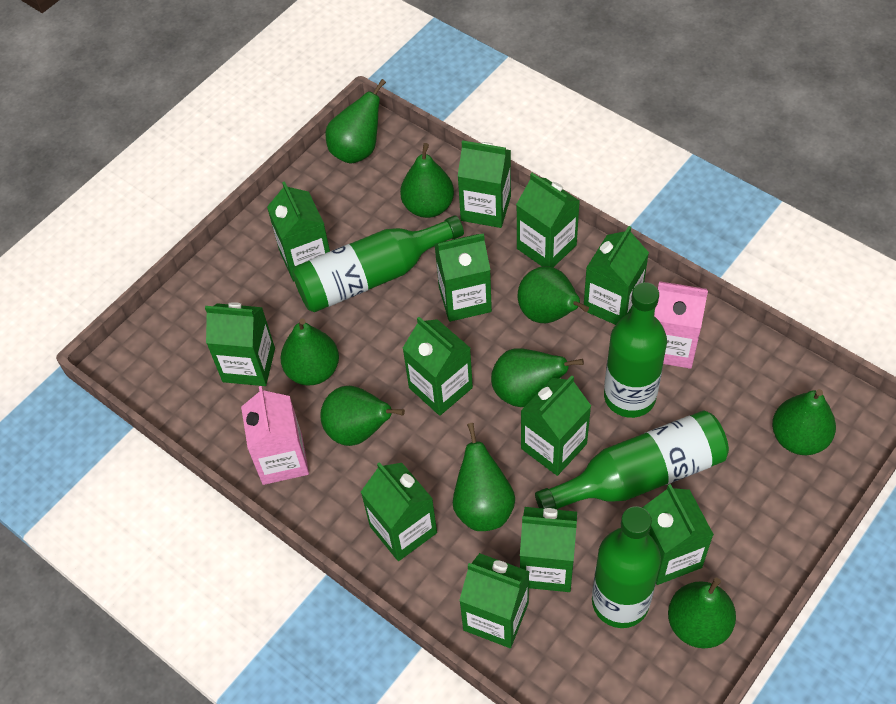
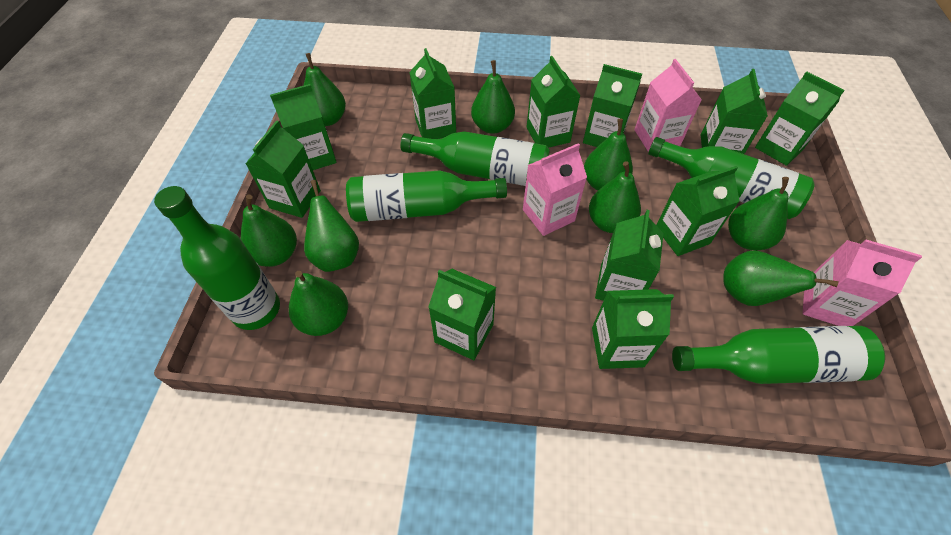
green bottle: 4 -> 5
green carton: 12 -> 11
pink carton: 2 -> 3

